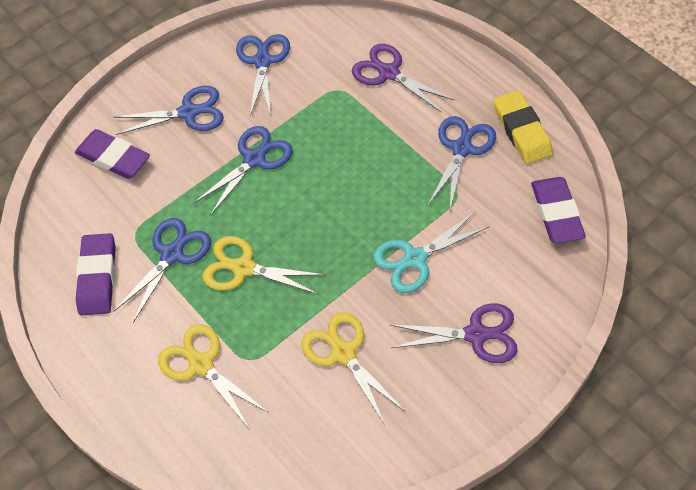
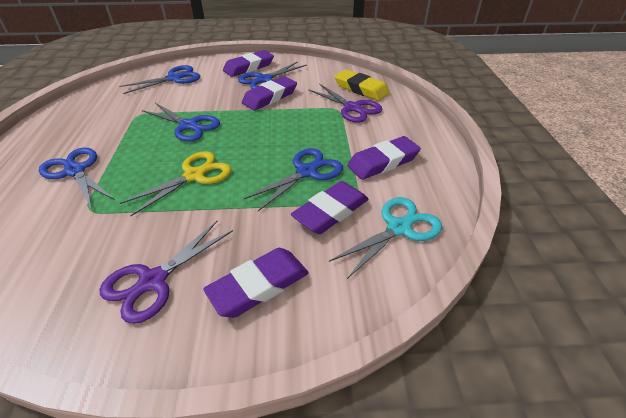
purple eraser: 3 -> 5
yellow scissors: 3 -> 1

